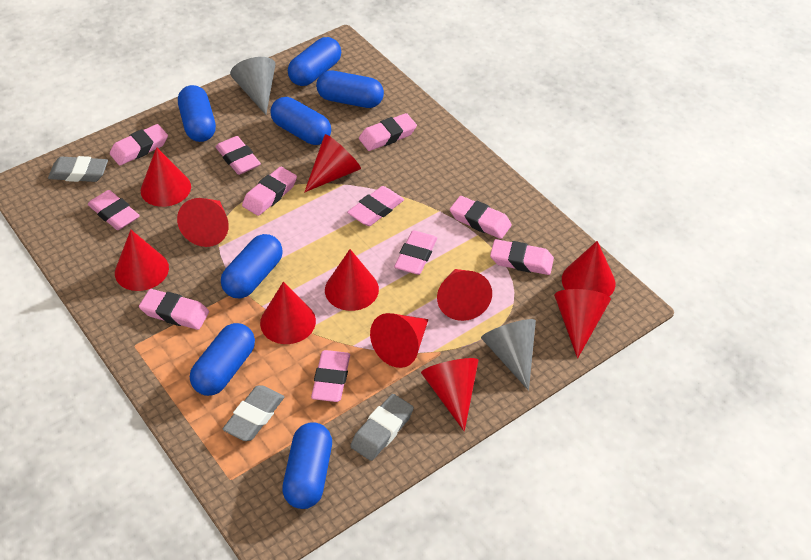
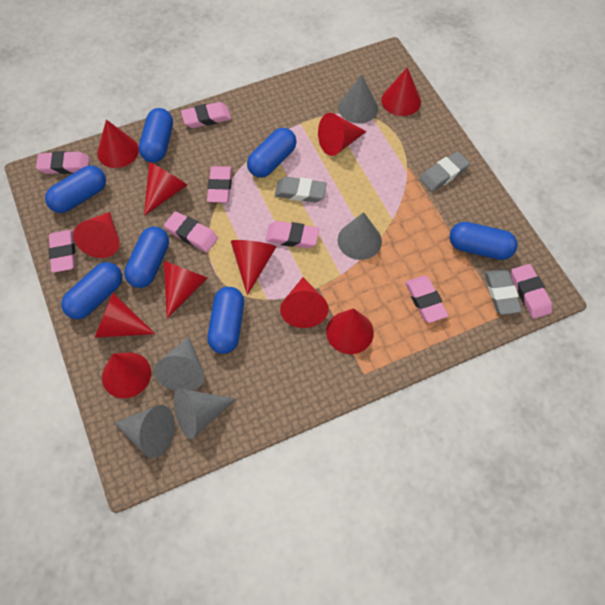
grey cone: 2 -> 5
pink eraser: 11 -> 8

